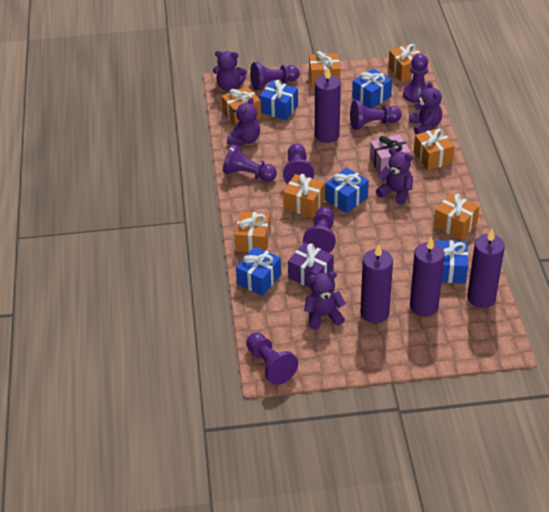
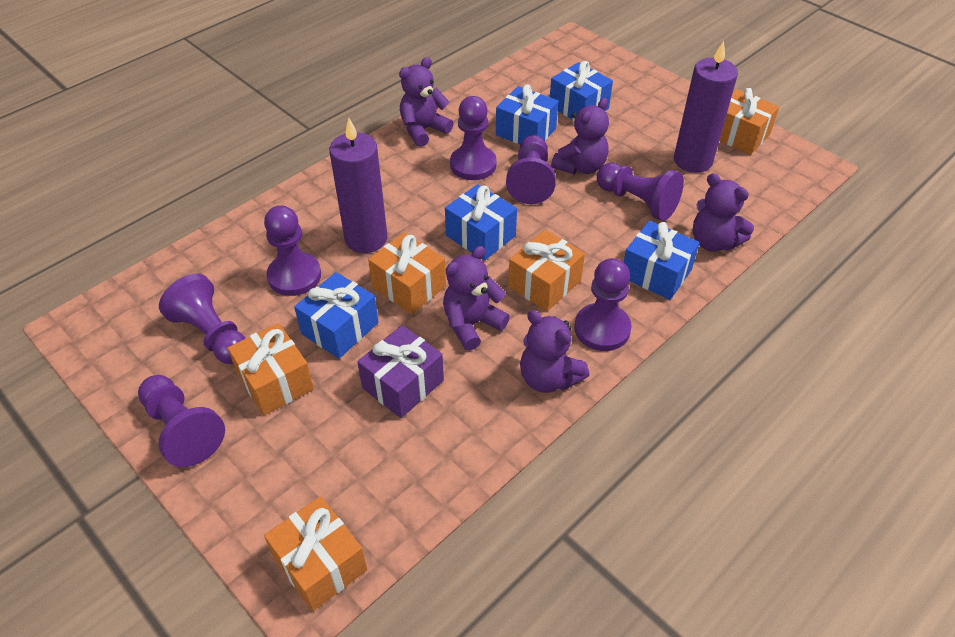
orange gift: 7 -> 5
pink gift: 1 -> 0
purple candle: 4 -> 2

